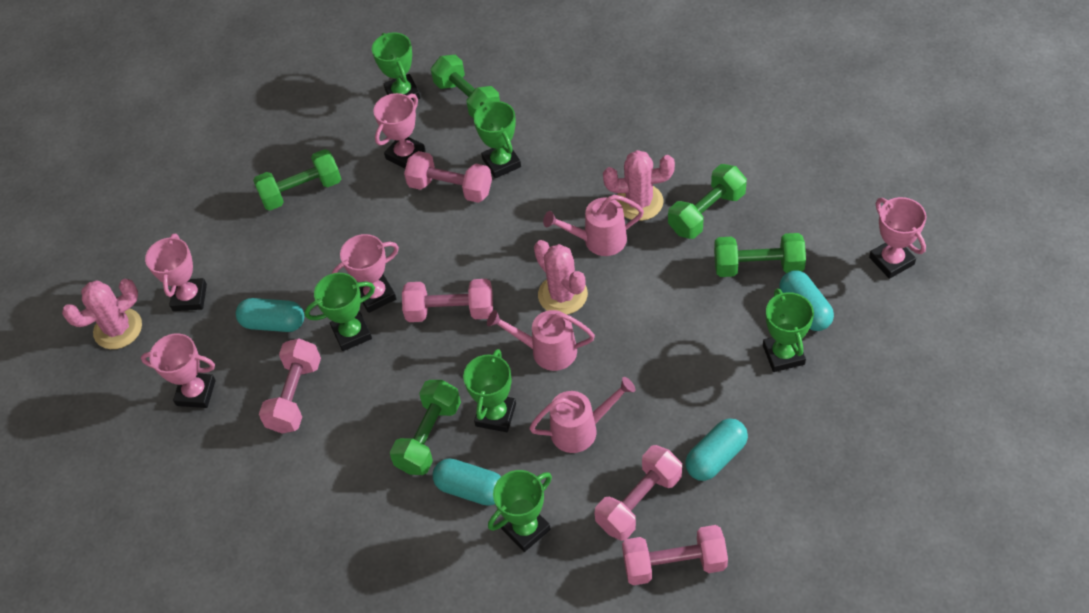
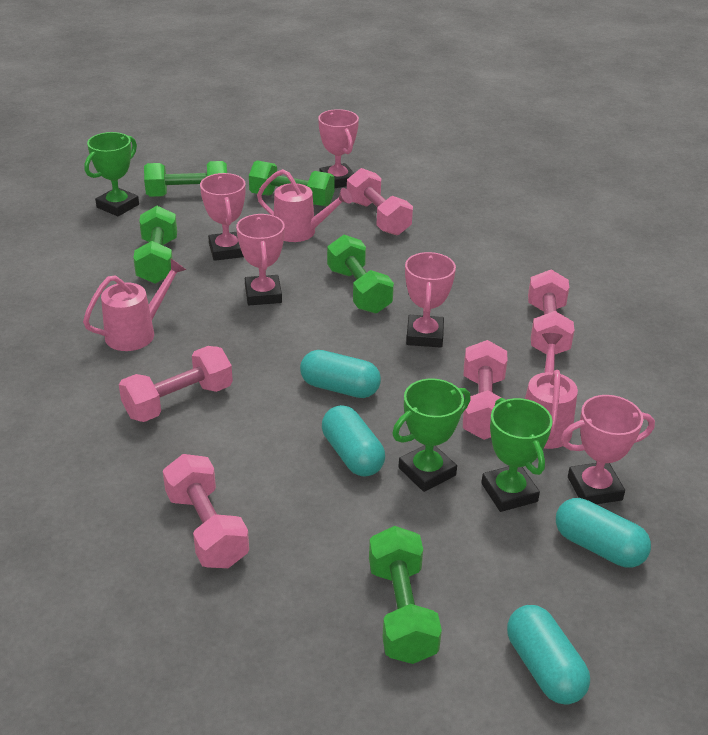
green trophy: 6 -> 3
pink cactus: 3 -> 0

